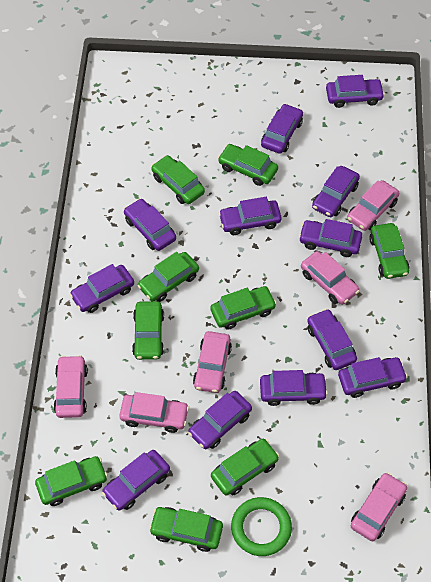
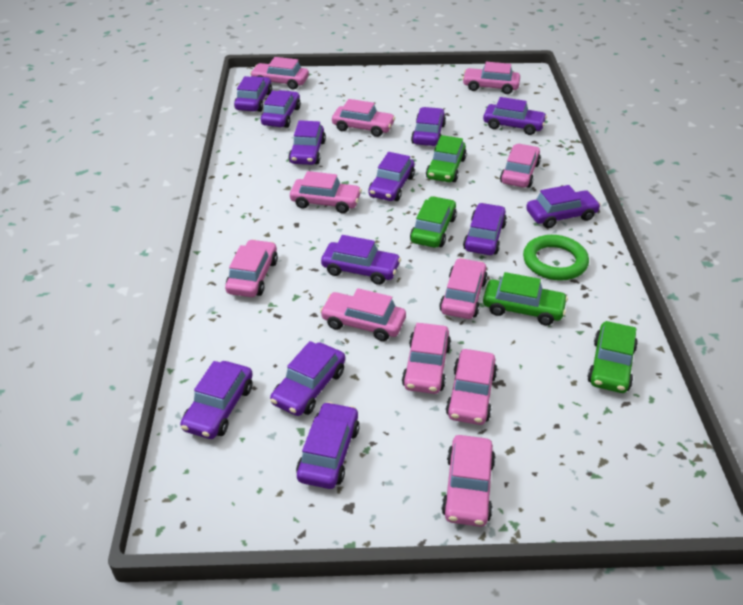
green car: 9 -> 4
pink car: 6 -> 11

